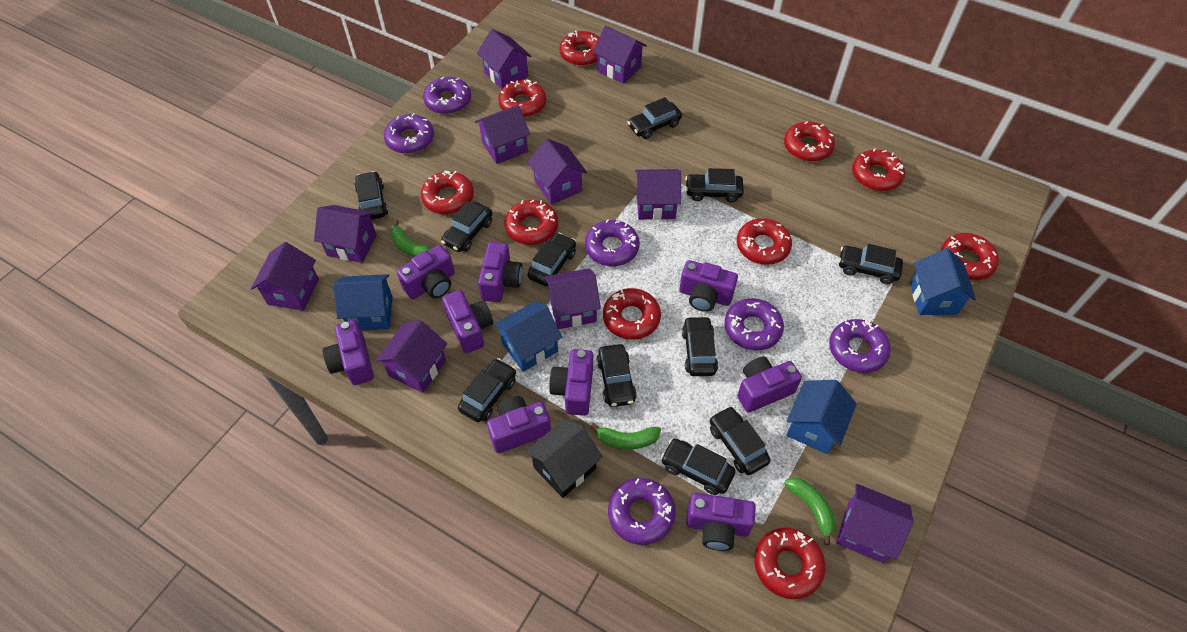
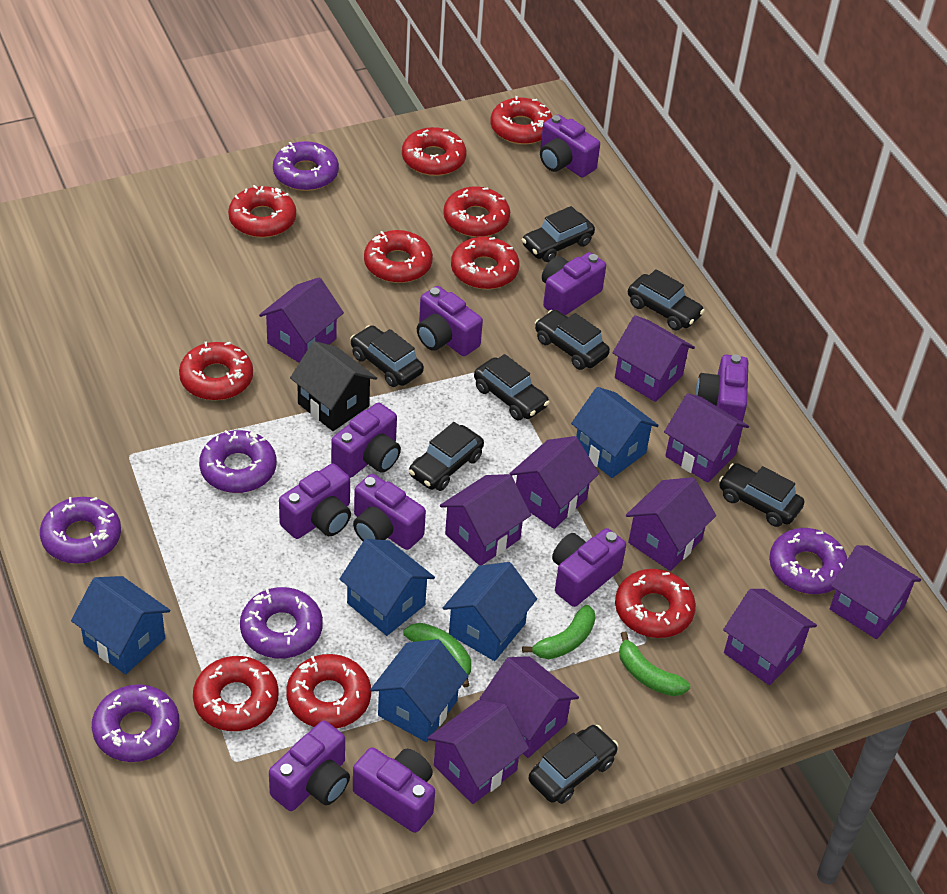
black car: 11 -> 8
blue house: 4 -> 5
purple camera: 9 -> 10

